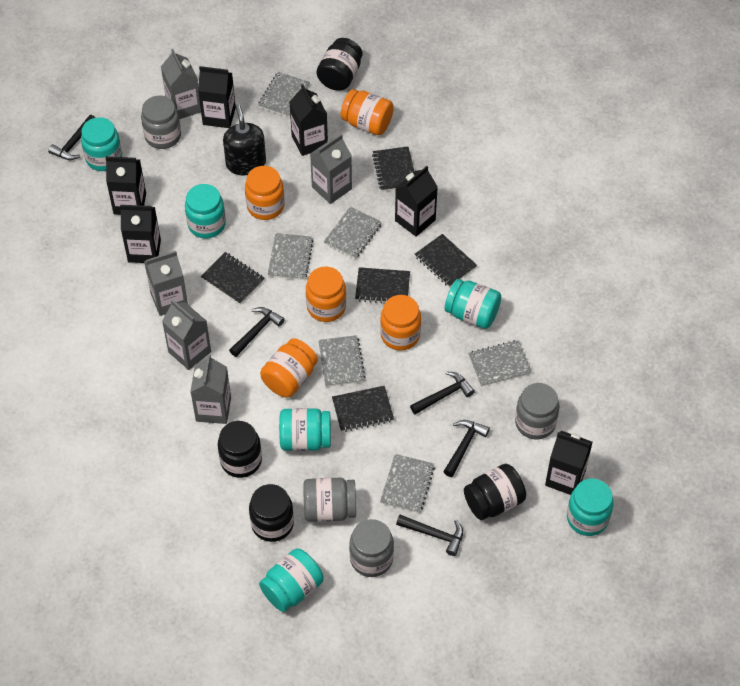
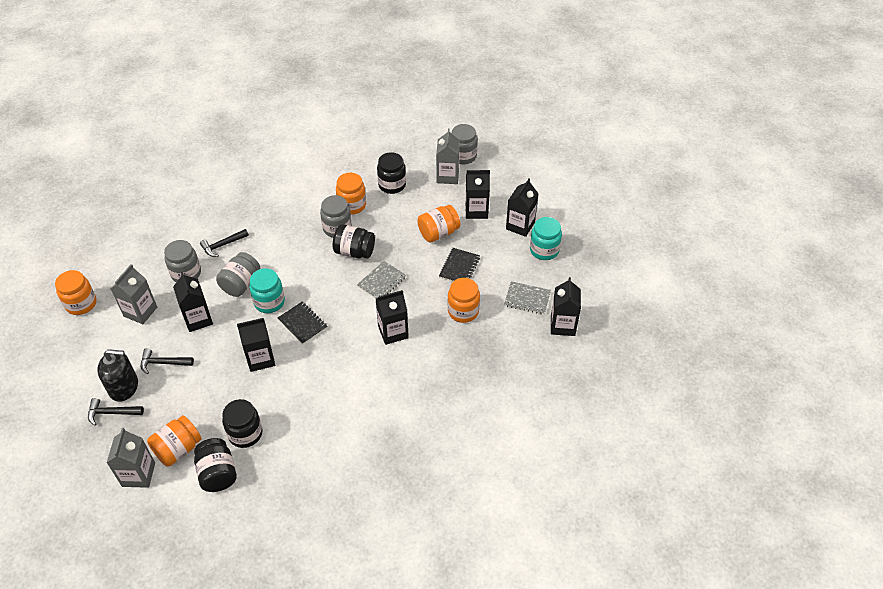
black hammer: 5 -> 3
black notebook: 5 -> 2
grey carton: 5 -> 3
grey notebook: 6 -> 2
turquoise jar: 6 -> 2

